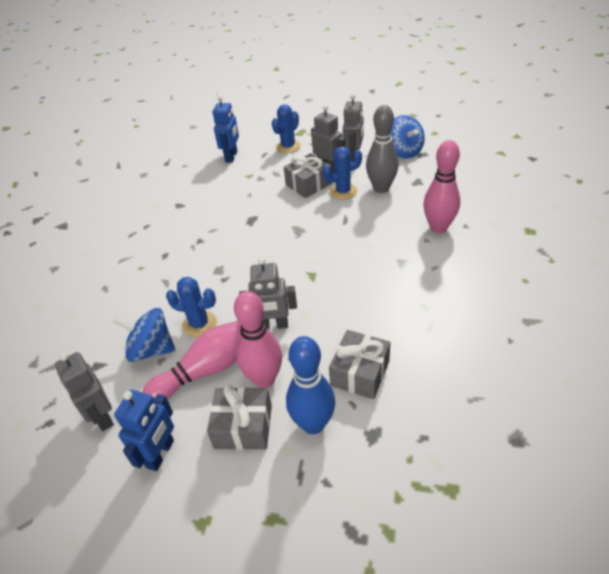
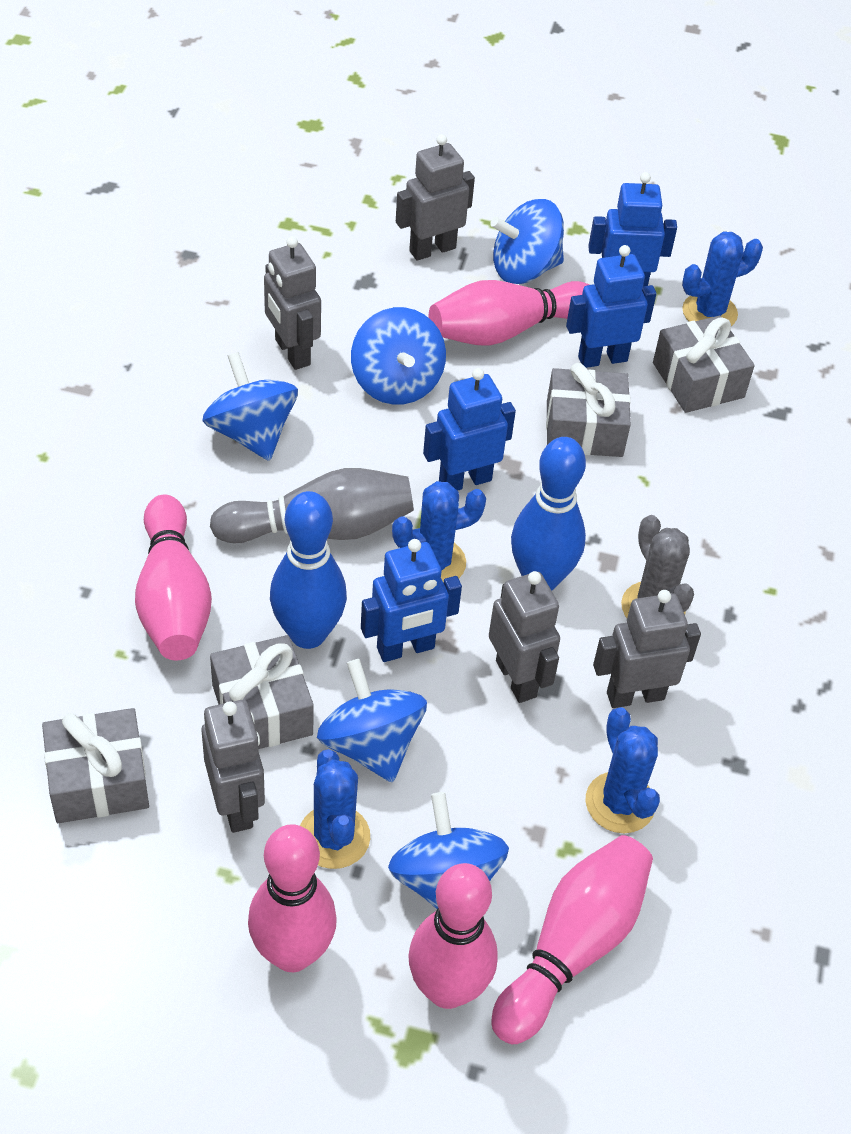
blue bowling pin: 1 -> 2
blue cactus: 3 -> 4
blue robot: 2 -> 4
blue spinning top: 2 -> 5
grey cactus: 0 -> 1
grey gift: 3 -> 4
grey robot: 4 -> 5
pink bowling pin: 3 -> 5

